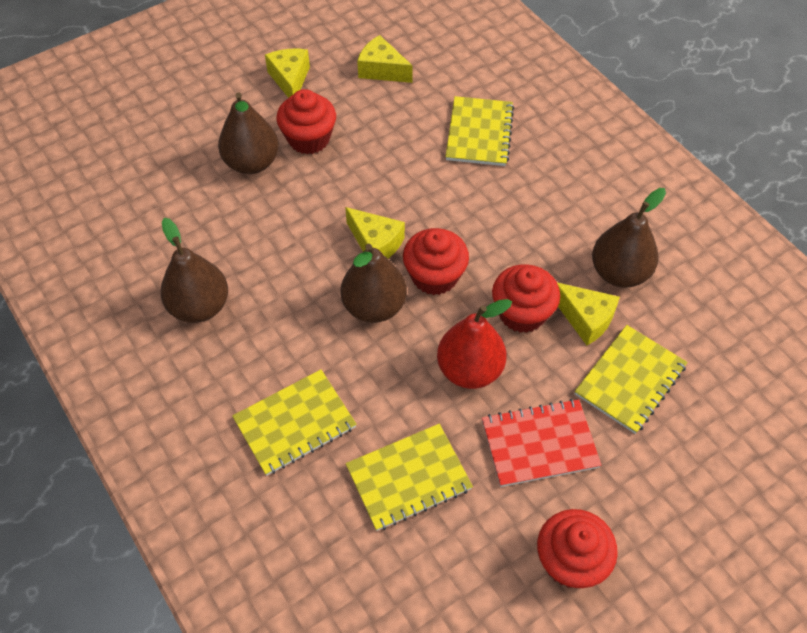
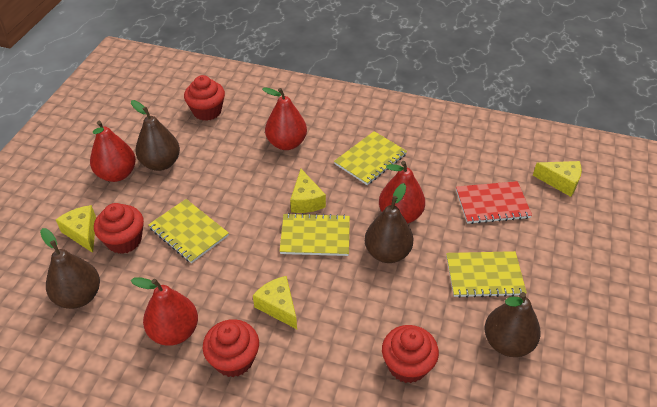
red pear: 1 -> 4

